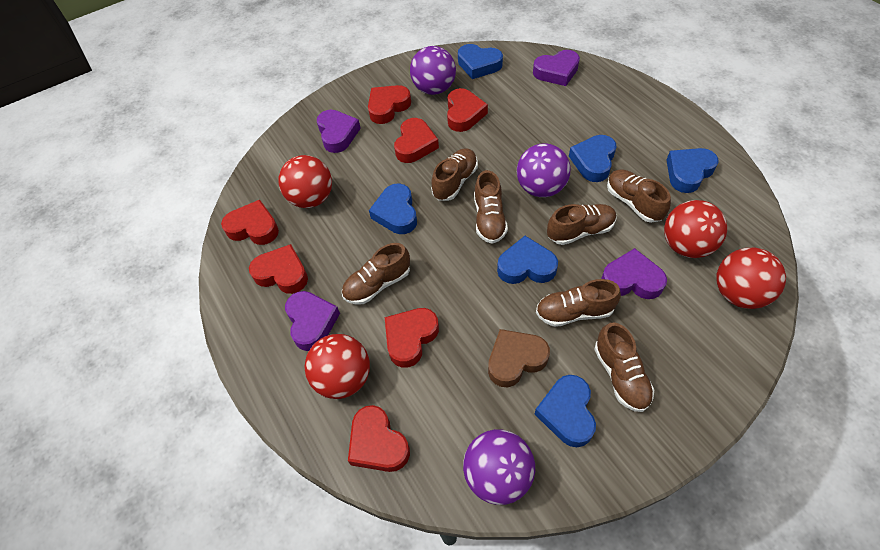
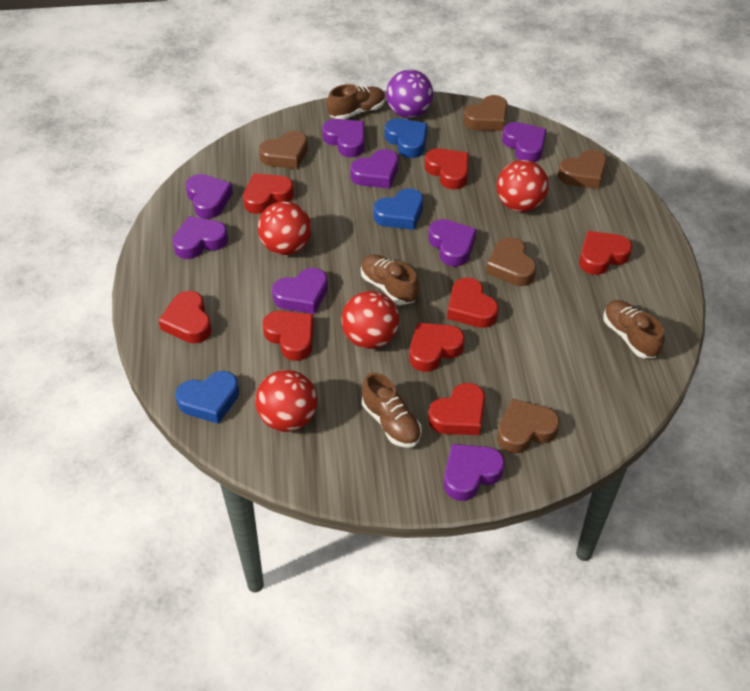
blue heart: 6 -> 3
brown heart: 1 -> 5
brown shoe: 7 -> 4
purple ball: 3 -> 1
purple heart: 4 -> 8
red heart: 7 -> 8

